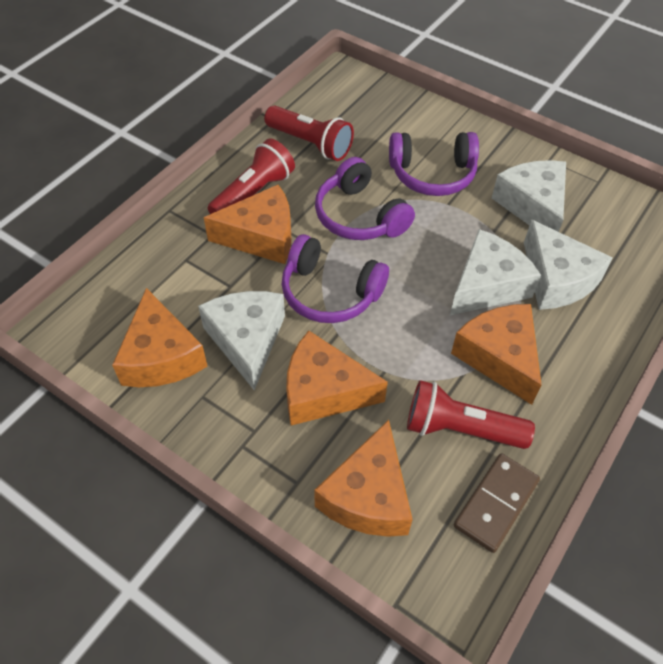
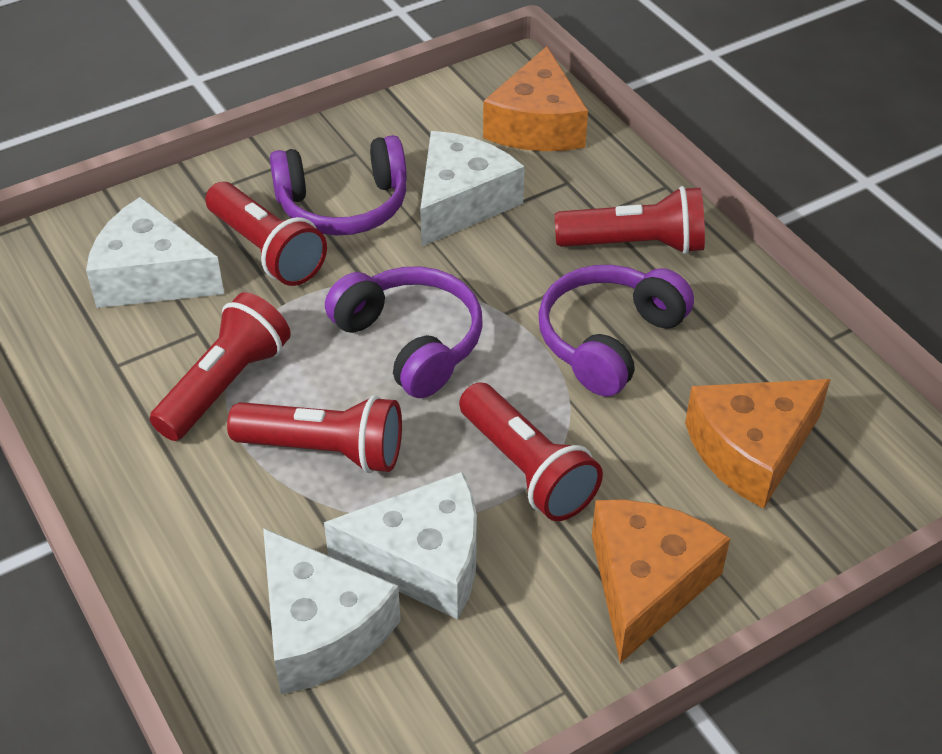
brown domino: 1 -> 0
orange cheese: 5 -> 3
red flashlight: 3 -> 5

